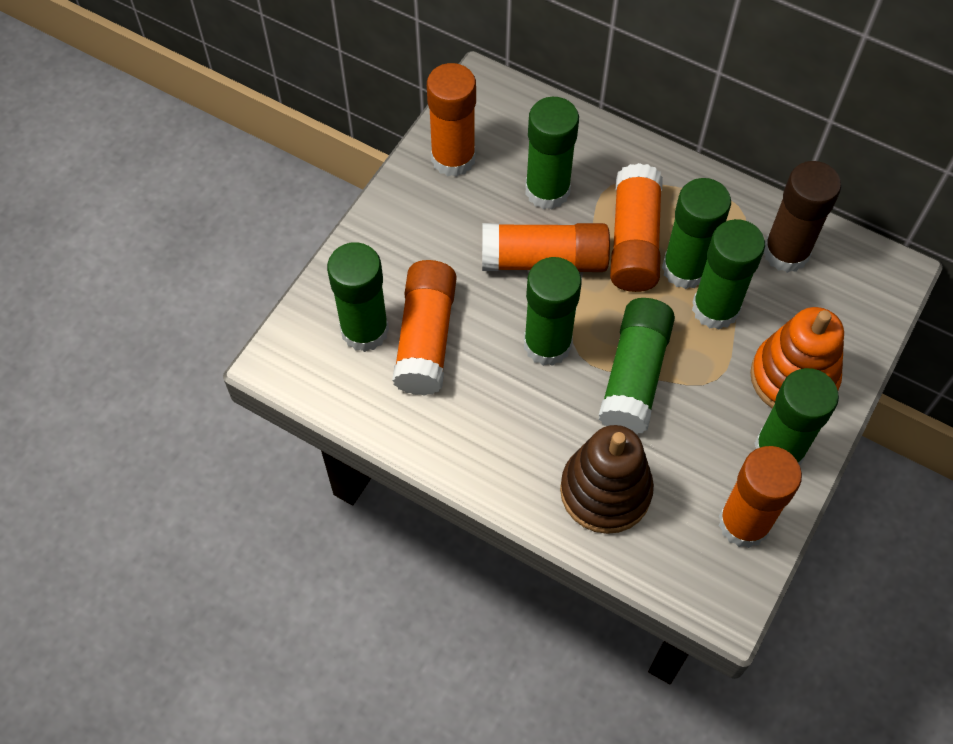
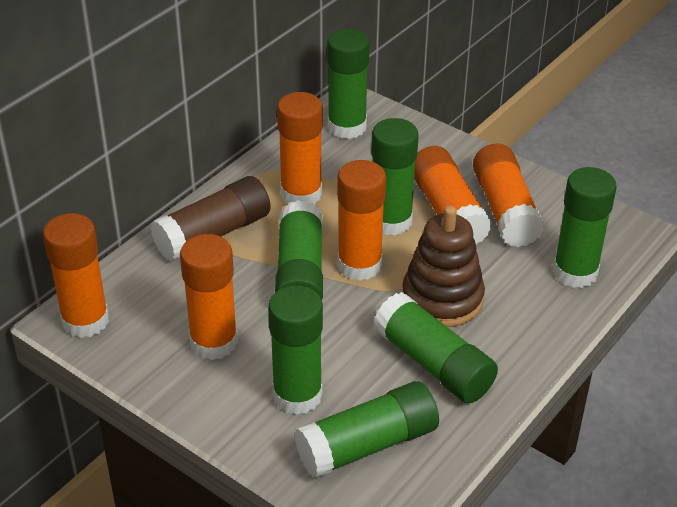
orange glue stick: 5 -> 6
orange stacking toy: 1 -> 0

